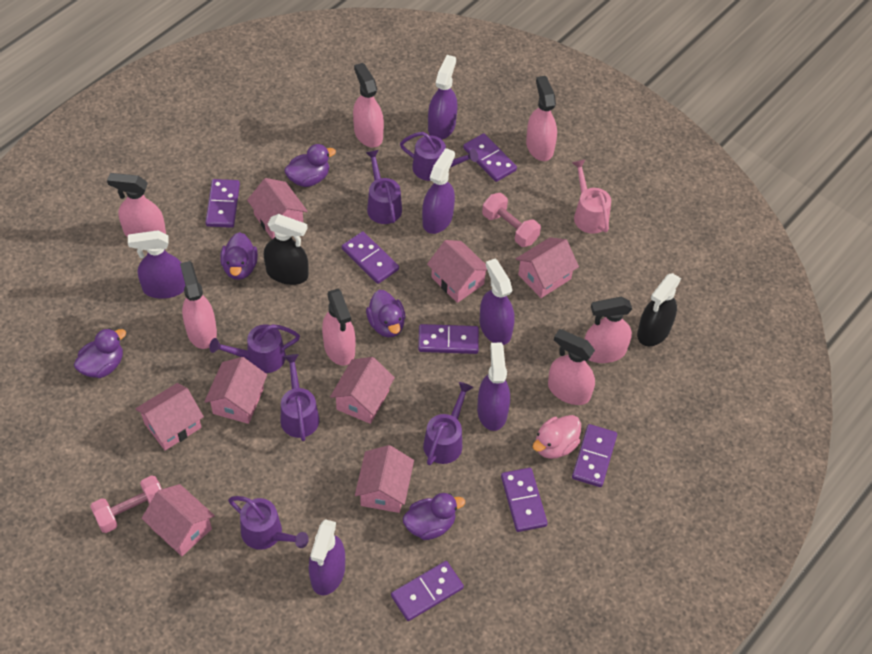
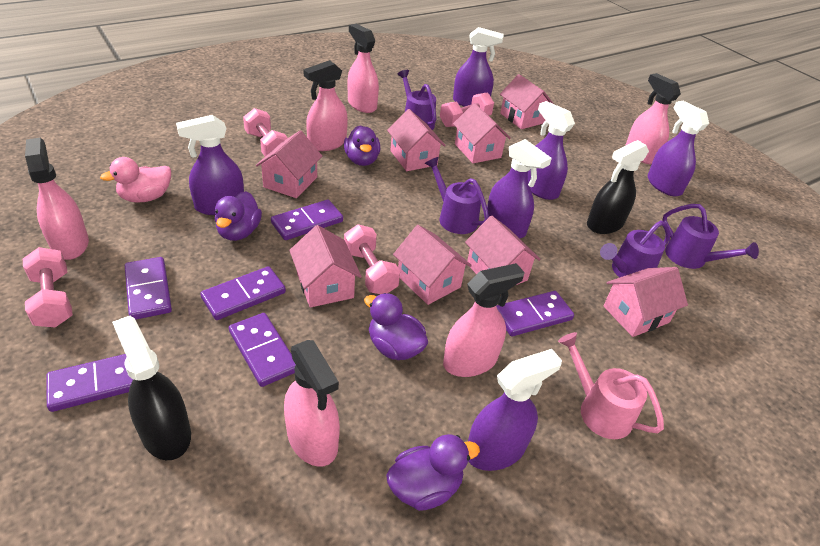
pink dumbbell: 2 -> 4
pink spray bottle: 7 -> 6
purple domino: 7 -> 6
purple duck: 5 -> 4
purple watering can: 6 -> 4

